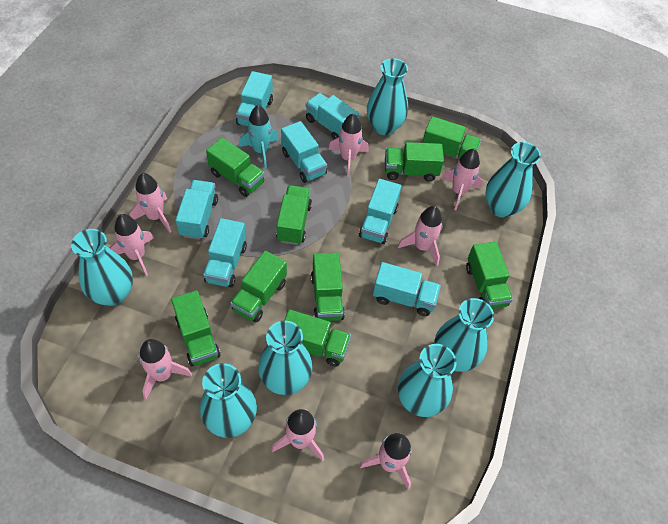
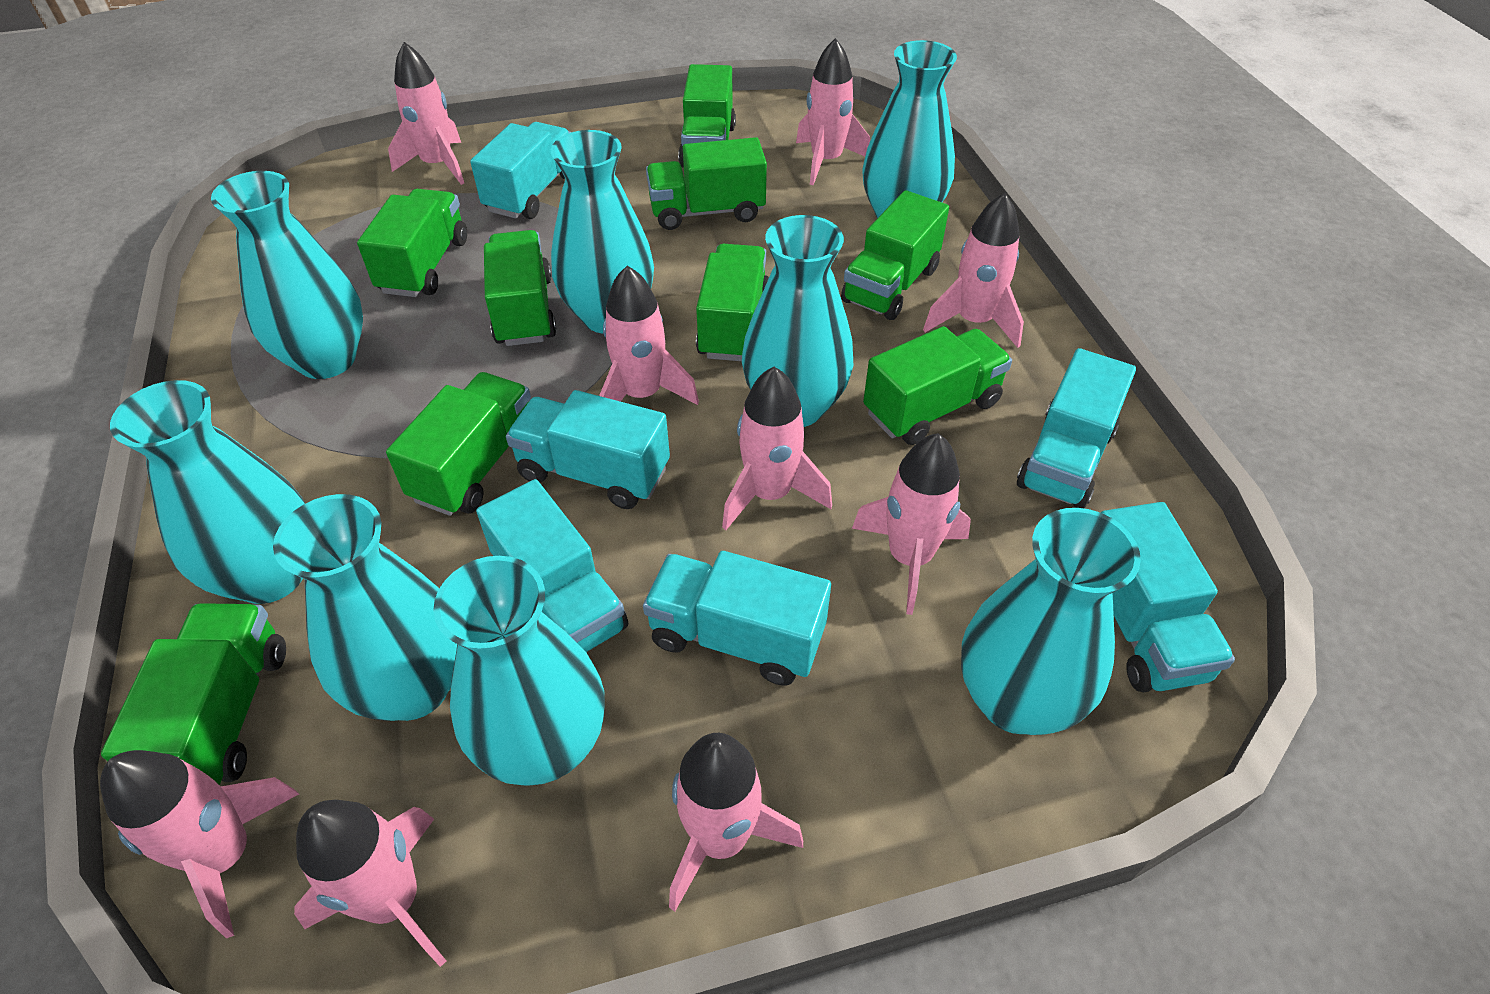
pink rocket: 8 -> 9
turquoise rocket: 1 -> 0
turquoise truck: 7 -> 6
turquoise vase: 7 -> 8

